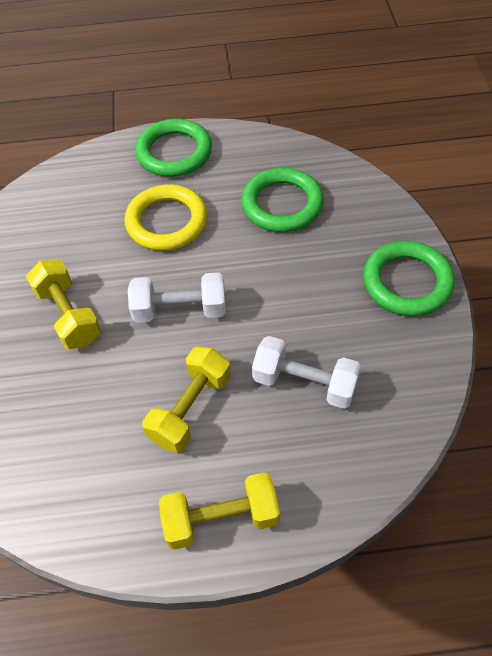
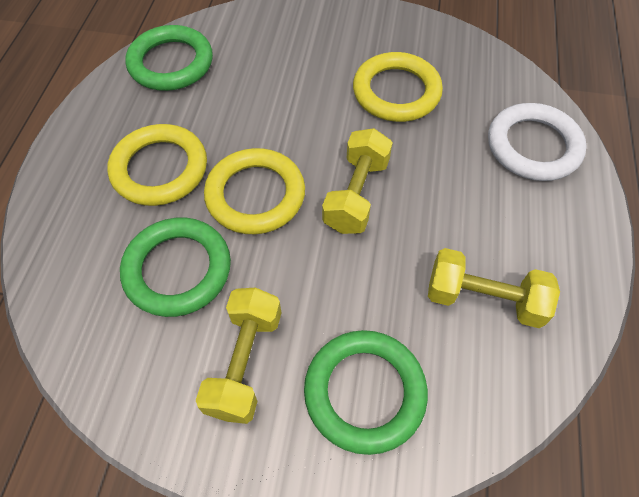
white dumbbell: 2 -> 0
white ring: 0 -> 1
yellow ring: 1 -> 3

